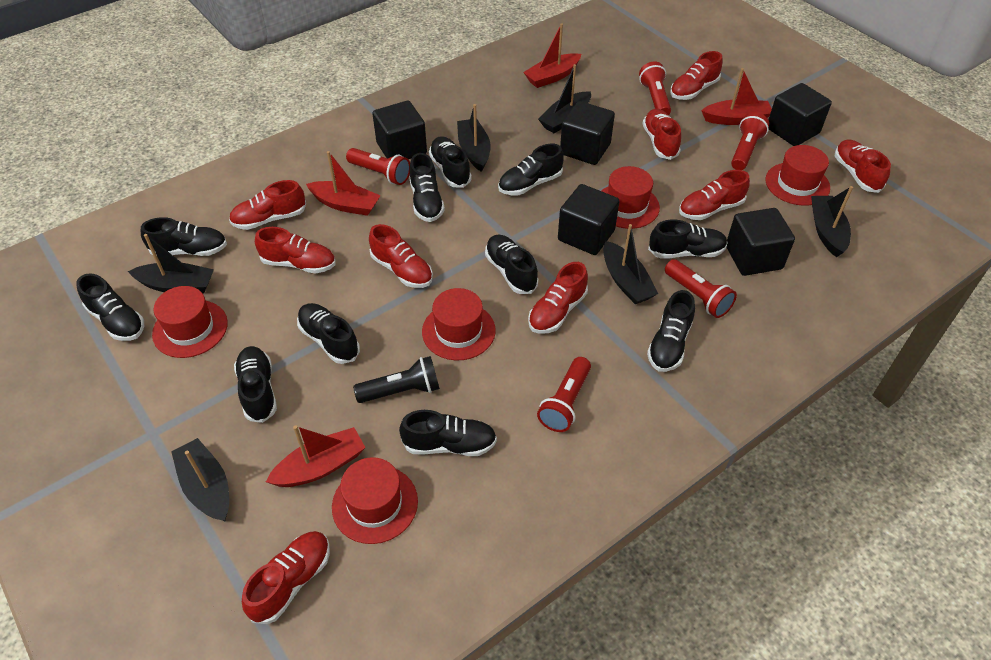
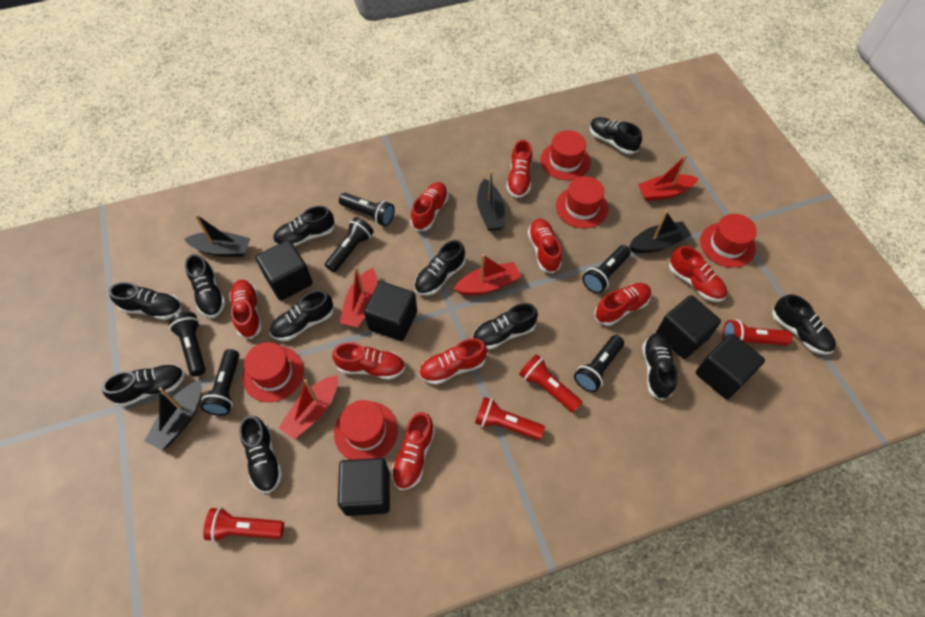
black boat: 6 -> 4
black flashlight: 1 -> 6
red flashlight: 5 -> 4

